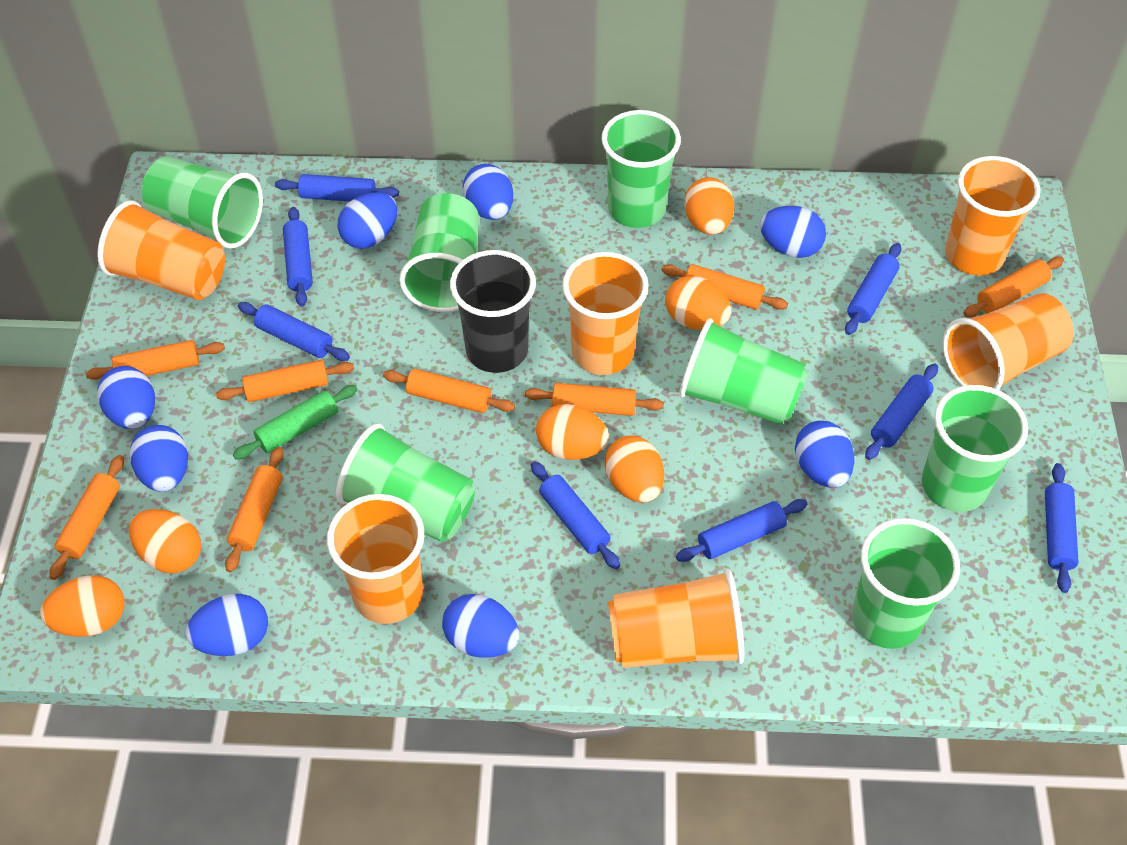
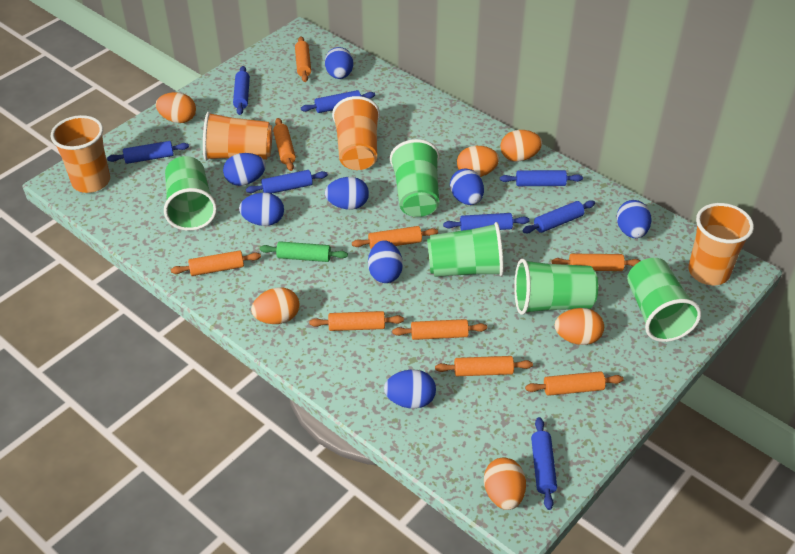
black cup: 1 -> 0
green cup: 7 -> 5
orange cup: 6 -> 4
orange rolling pin: 8 -> 9

